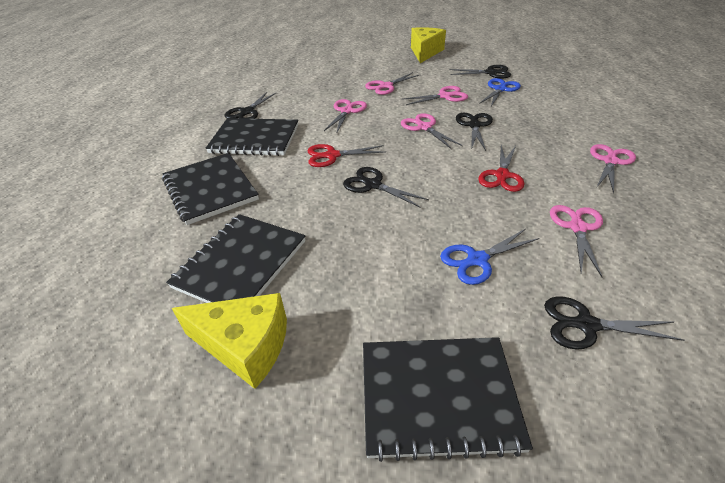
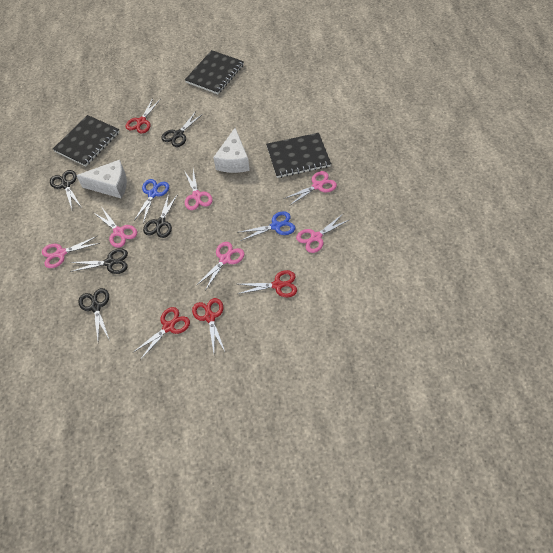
black notebook: 4 -> 3
red scissors: 2 -> 4
white cheese: 0 -> 2
yellow cheese: 2 -> 0

